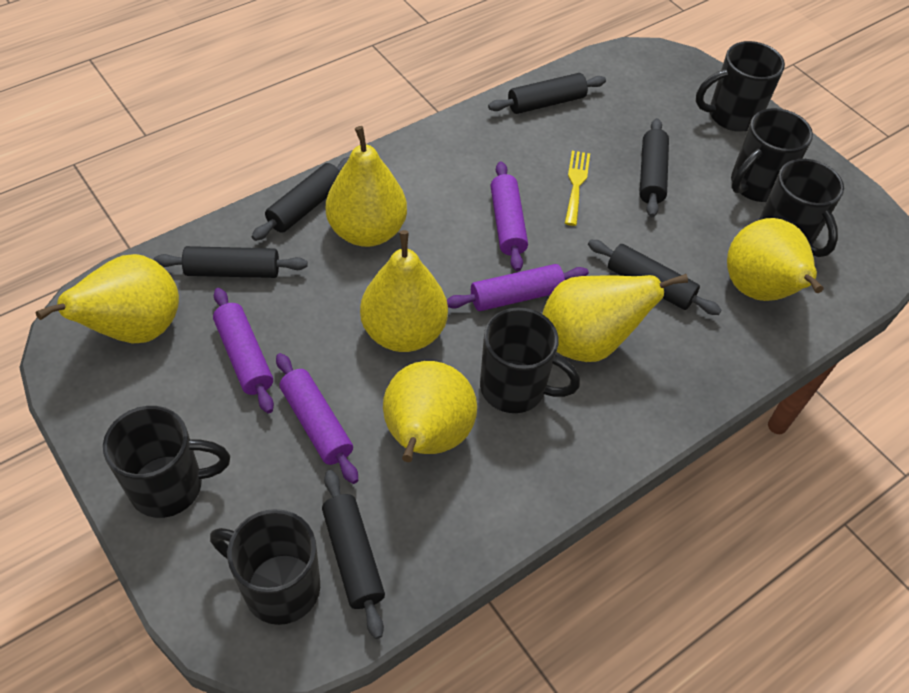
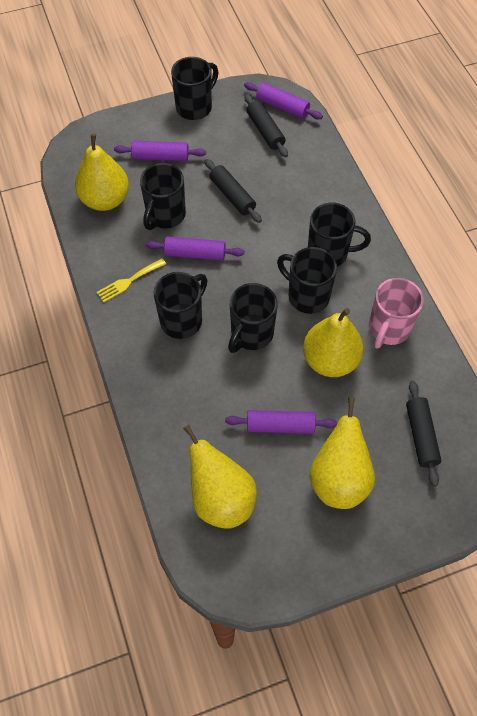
black rolling pin: 6 -> 3
pink mug: 0 -> 1
yellow pear: 6 -> 4

